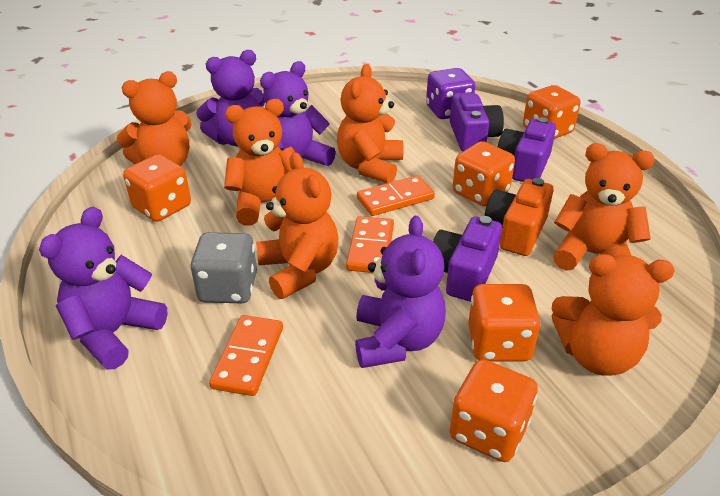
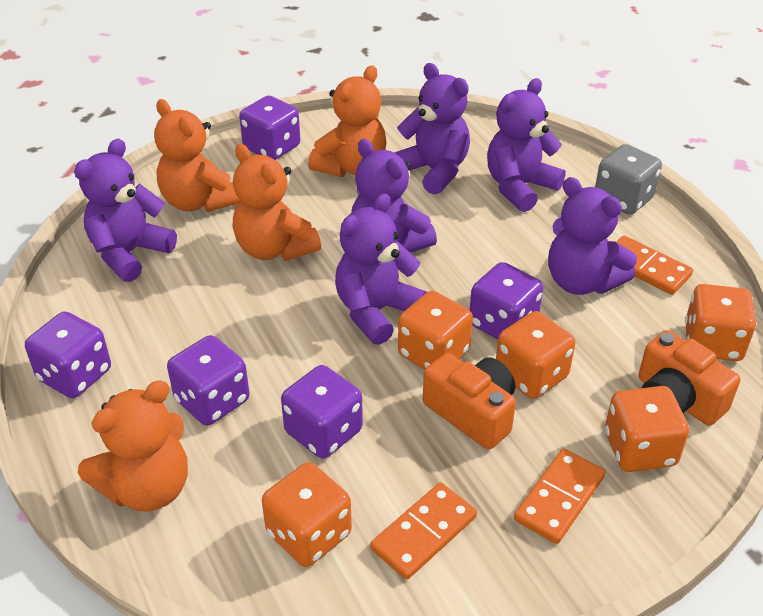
orange camera: 1 -> 2
orange teddy bear: 6 -> 4
purple camera: 3 -> 0
purple dice: 1 -> 5
purple teddy bear: 4 -> 6

